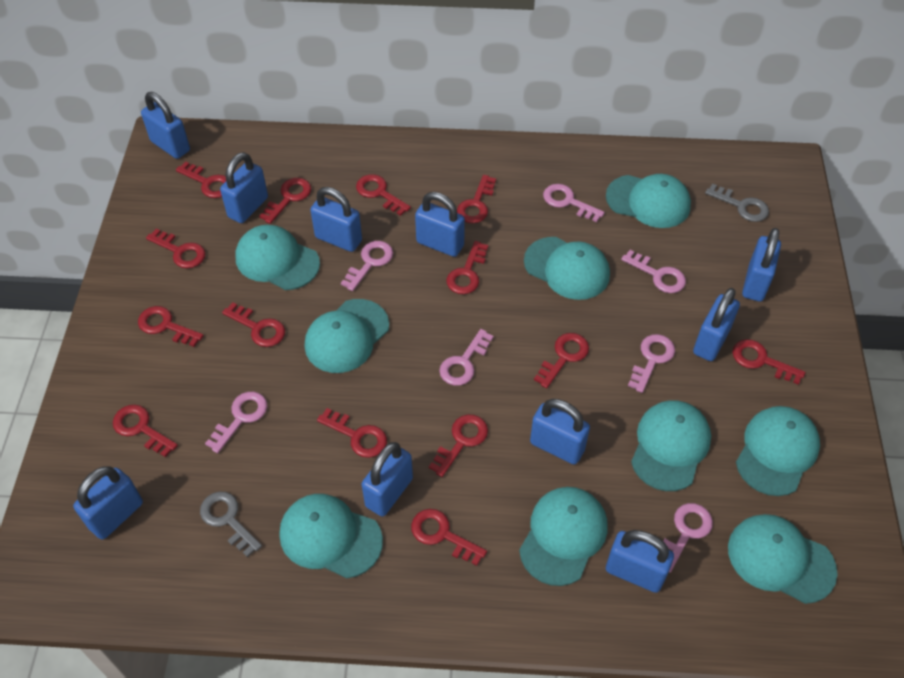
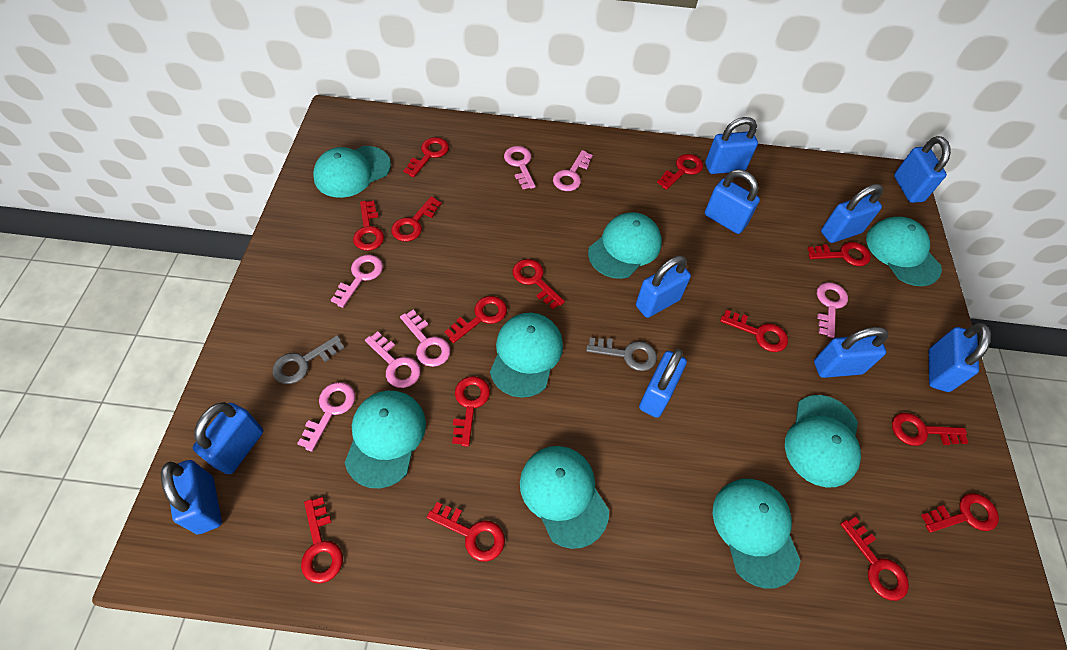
turquoise cap: 9 -> 8

